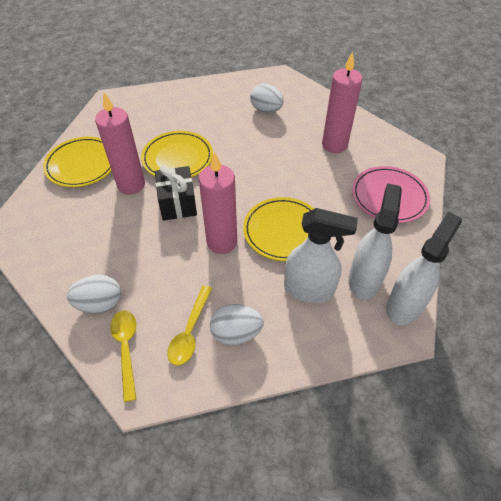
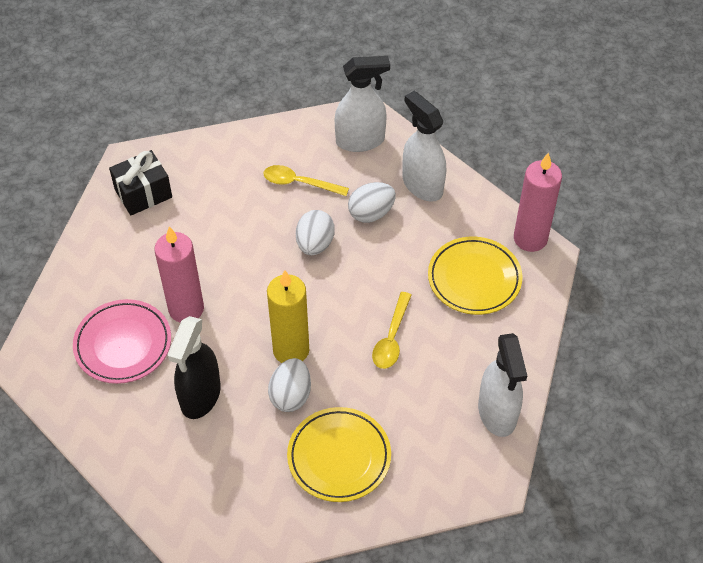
black spray bottle: 0 -> 1
pink candle: 3 -> 2
yellow candle: 0 -> 1
yellow plate: 3 -> 2

